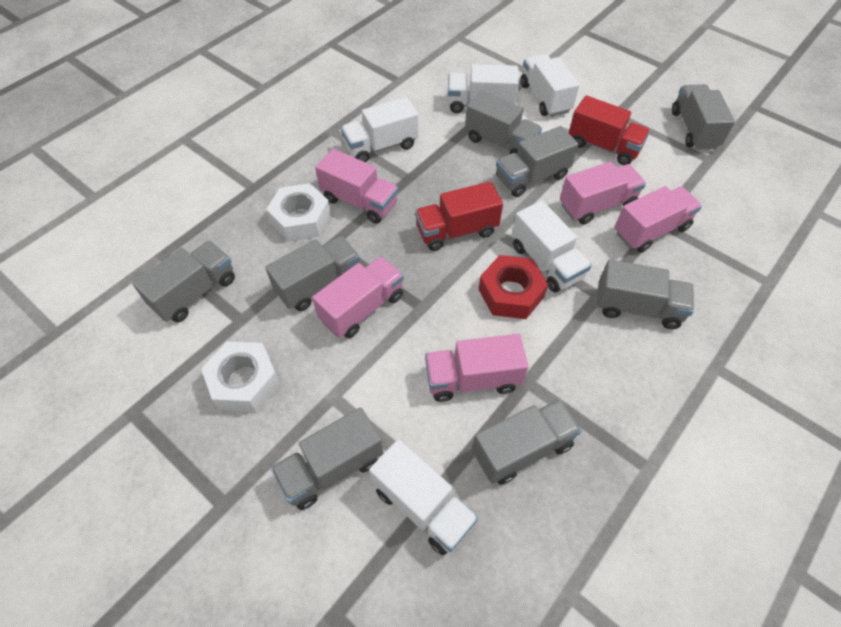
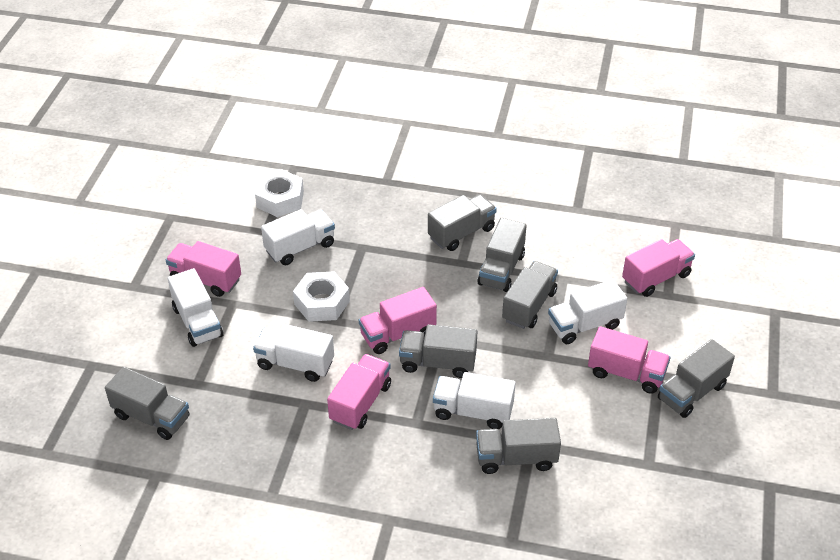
grey truck: 8 -> 7
red nut: 1 -> 0
red truck: 2 -> 0

